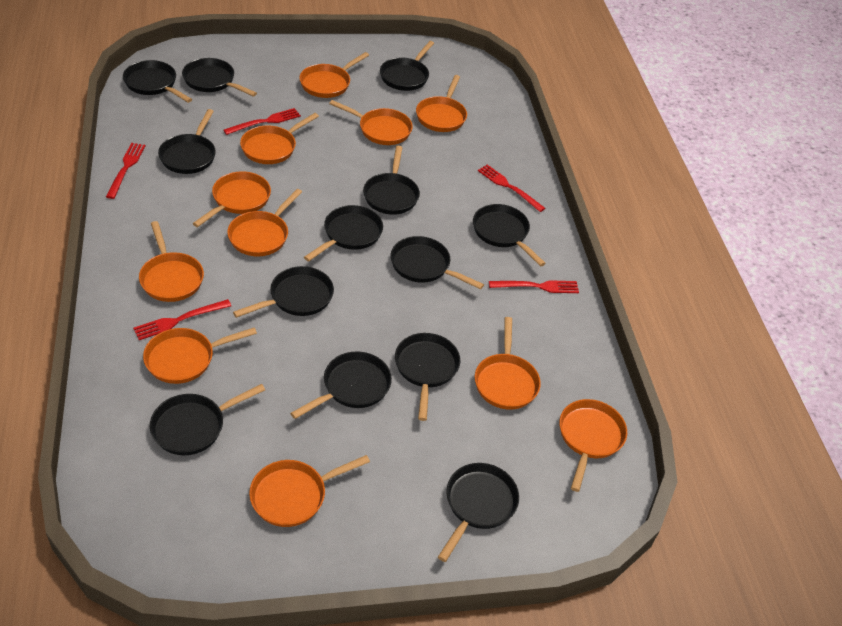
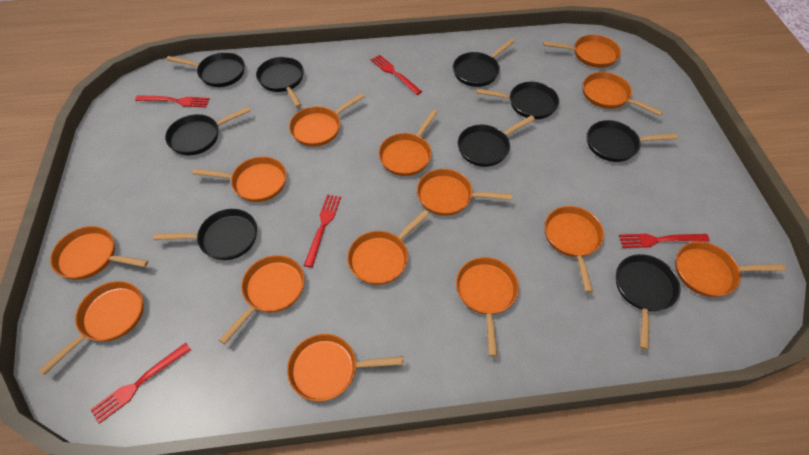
black pan: 13 -> 9
orange pan: 11 -> 14

